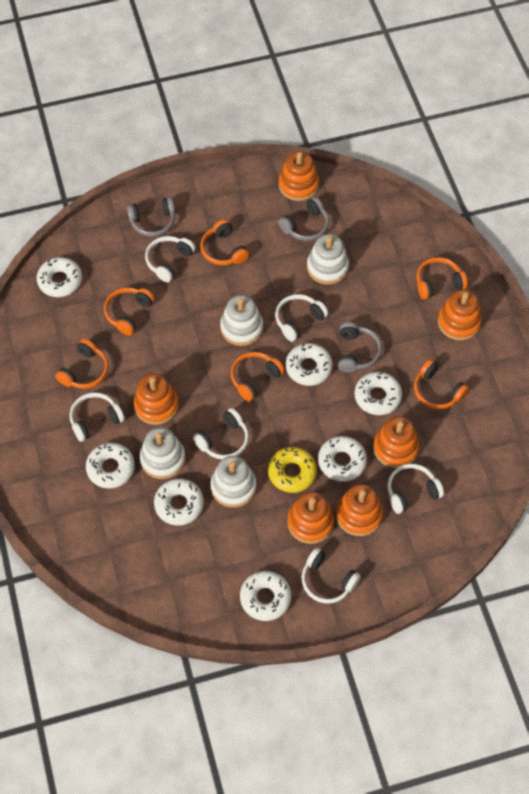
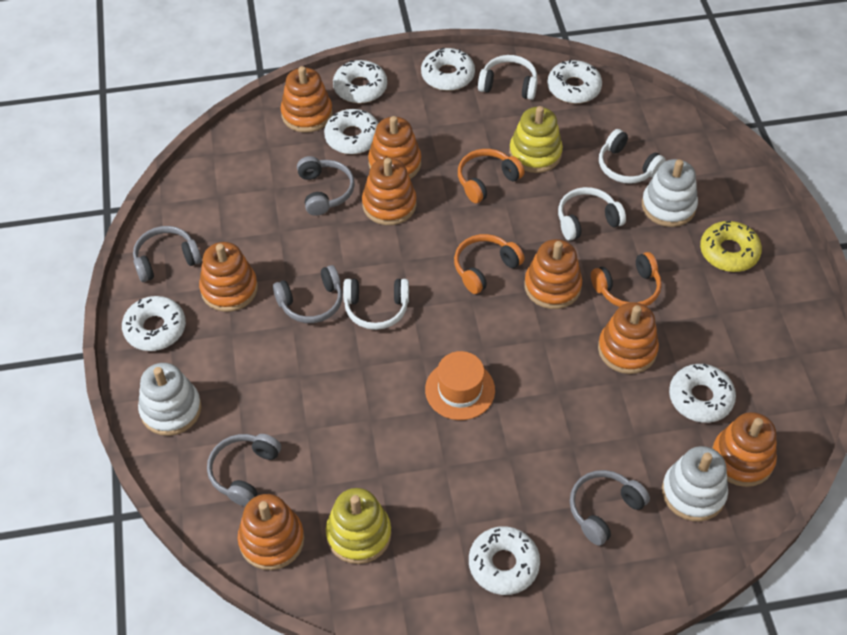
grey headphones: 3 -> 5
orange hat: 0 -> 1
orange headphones: 6 -> 3
orange stacking toy: 6 -> 8
white headphones: 6 -> 4
white stacking toy: 4 -> 3
yellow stacking toy: 0 -> 2

